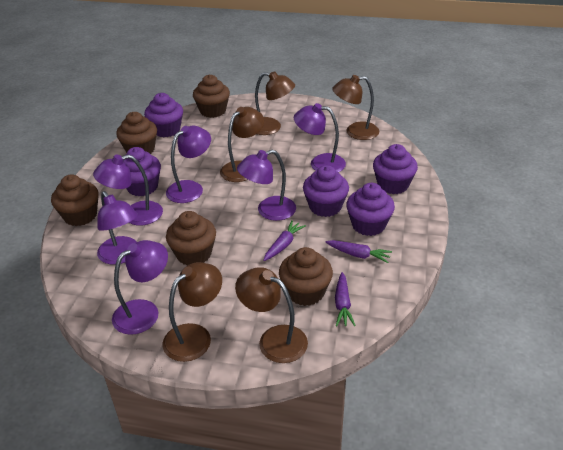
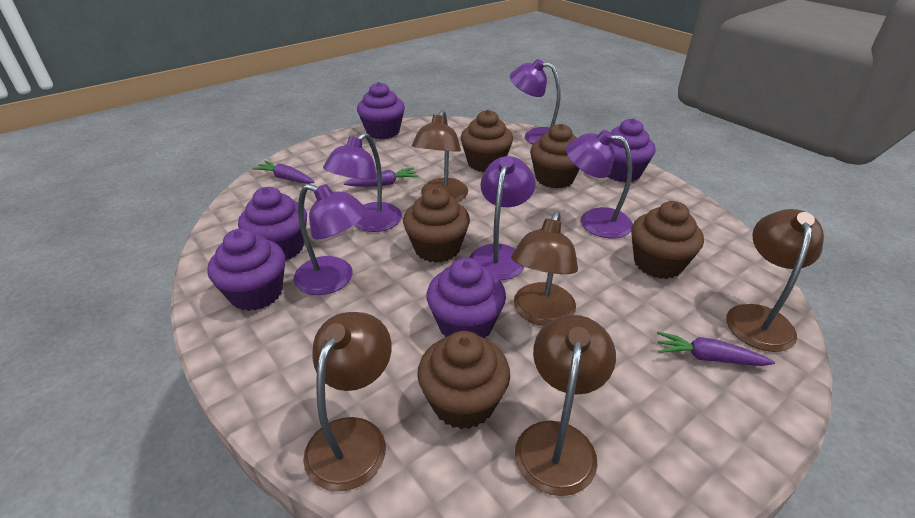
purple lamp: 6 -> 5

